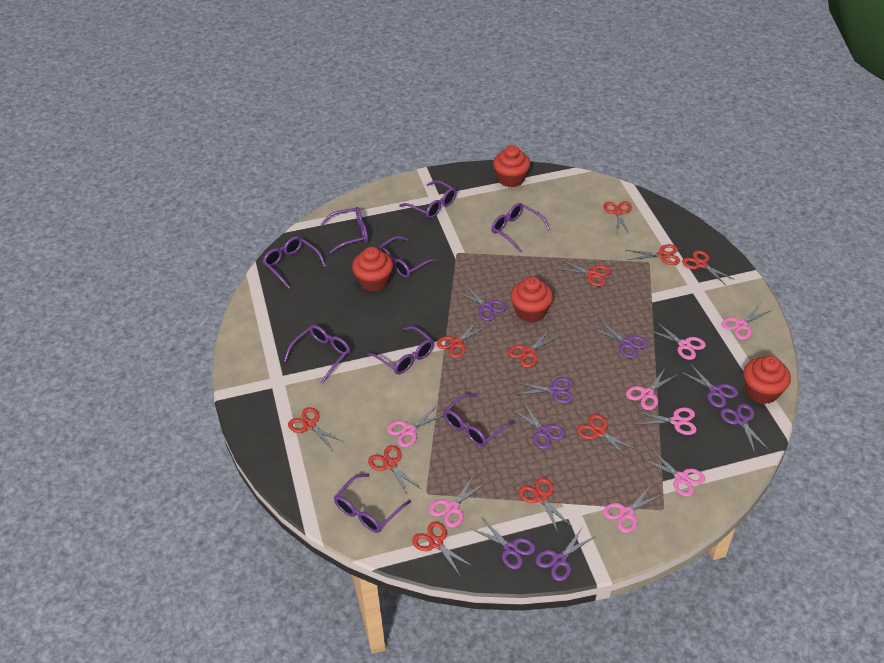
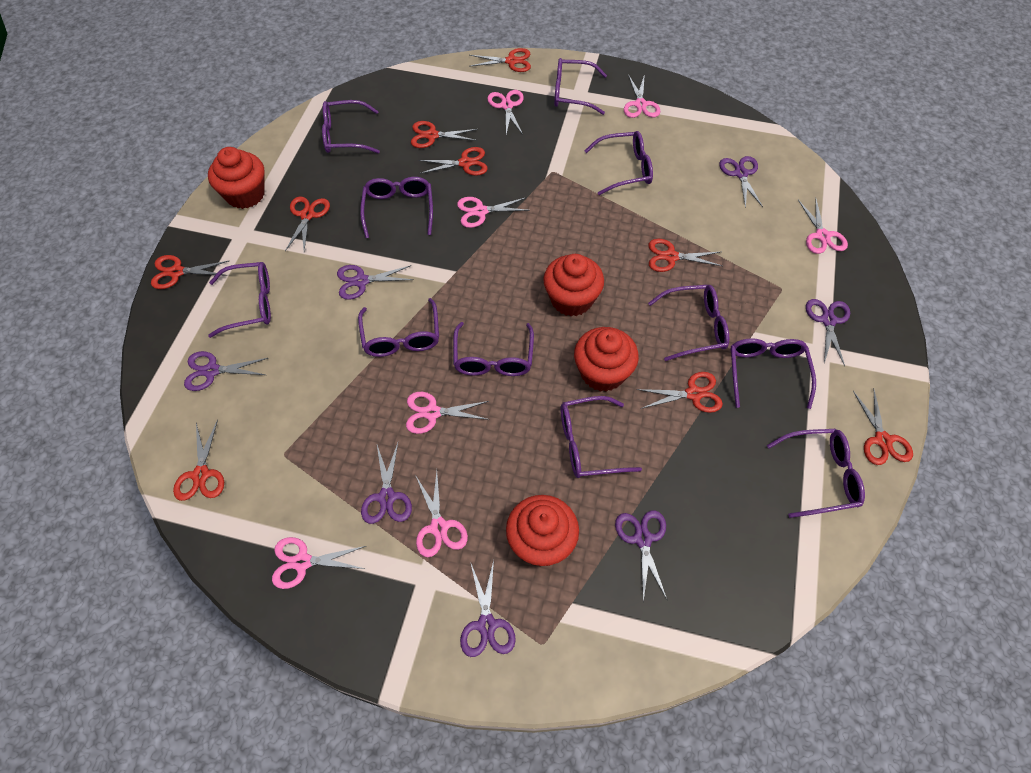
pink scissors: 8 -> 7
purple glasses: 9 -> 11
purple scissors: 8 -> 7
red scissors: 11 -> 9

